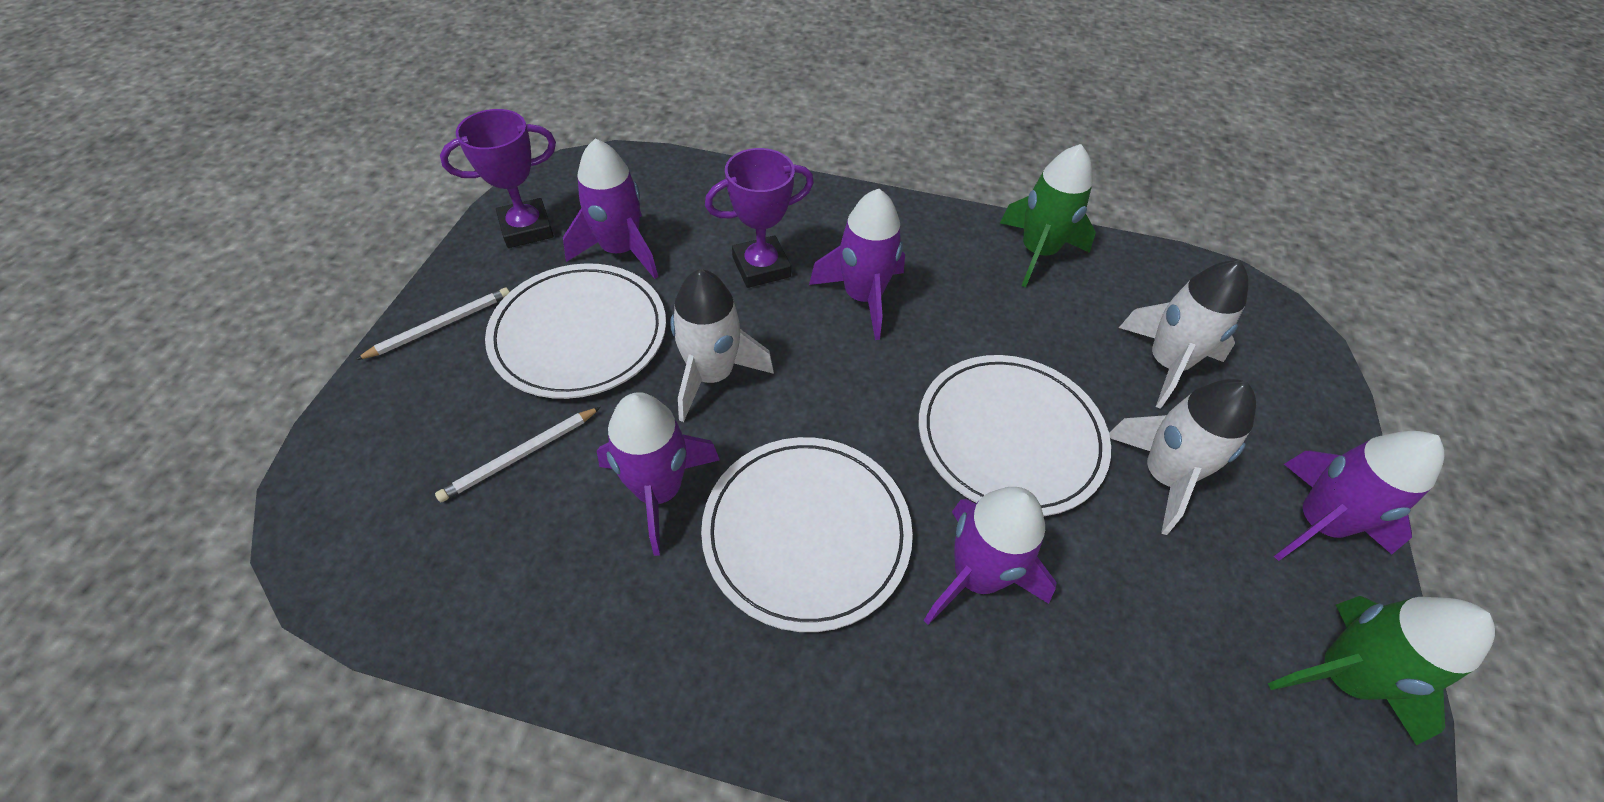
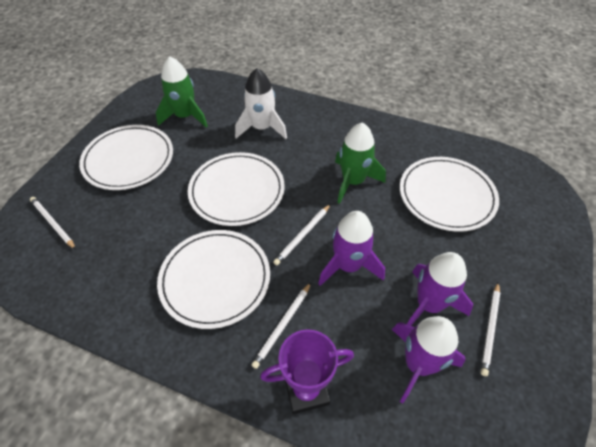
purple rocket: 5 -> 3
purple trophy: 2 -> 1
white pencil: 2 -> 4
white plate: 3 -> 4
white rocket: 3 -> 1

